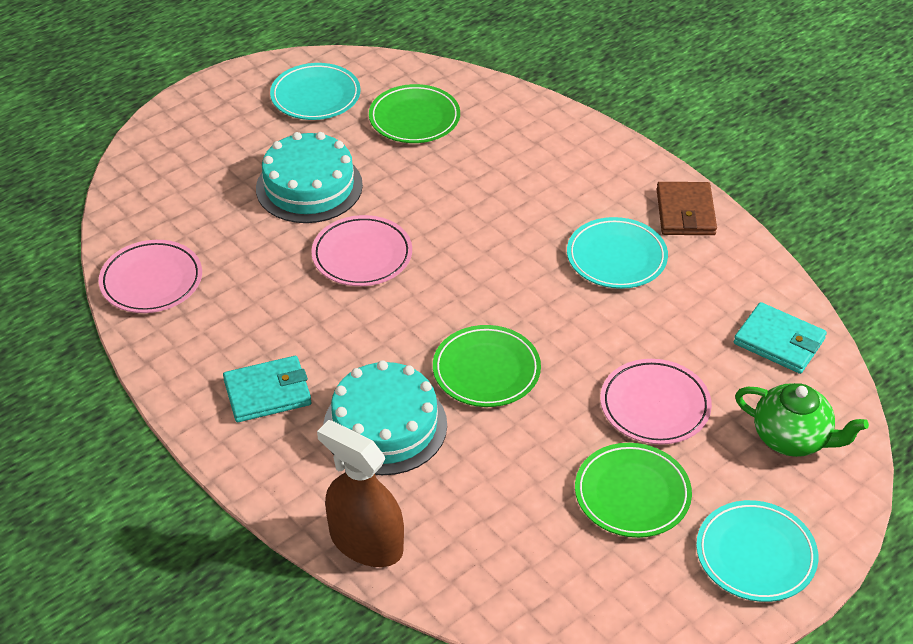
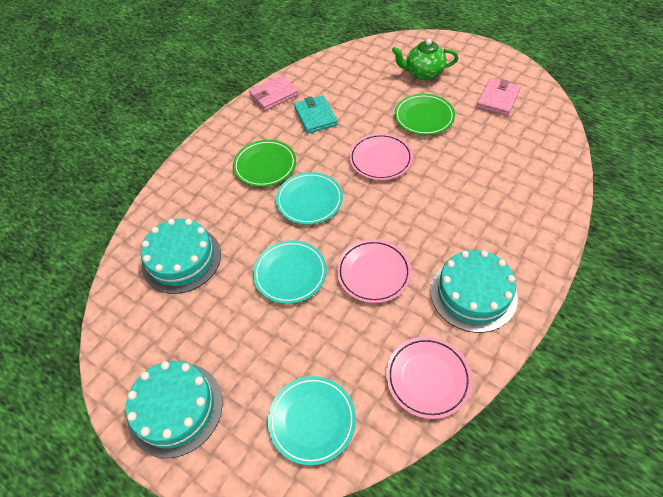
brown spray bottle: 1 -> 0
brown wallet: 1 -> 0
green plate: 3 -> 2
pink wallet: 0 -> 2
turquoise cake: 2 -> 3
turquoise wallet: 2 -> 1

